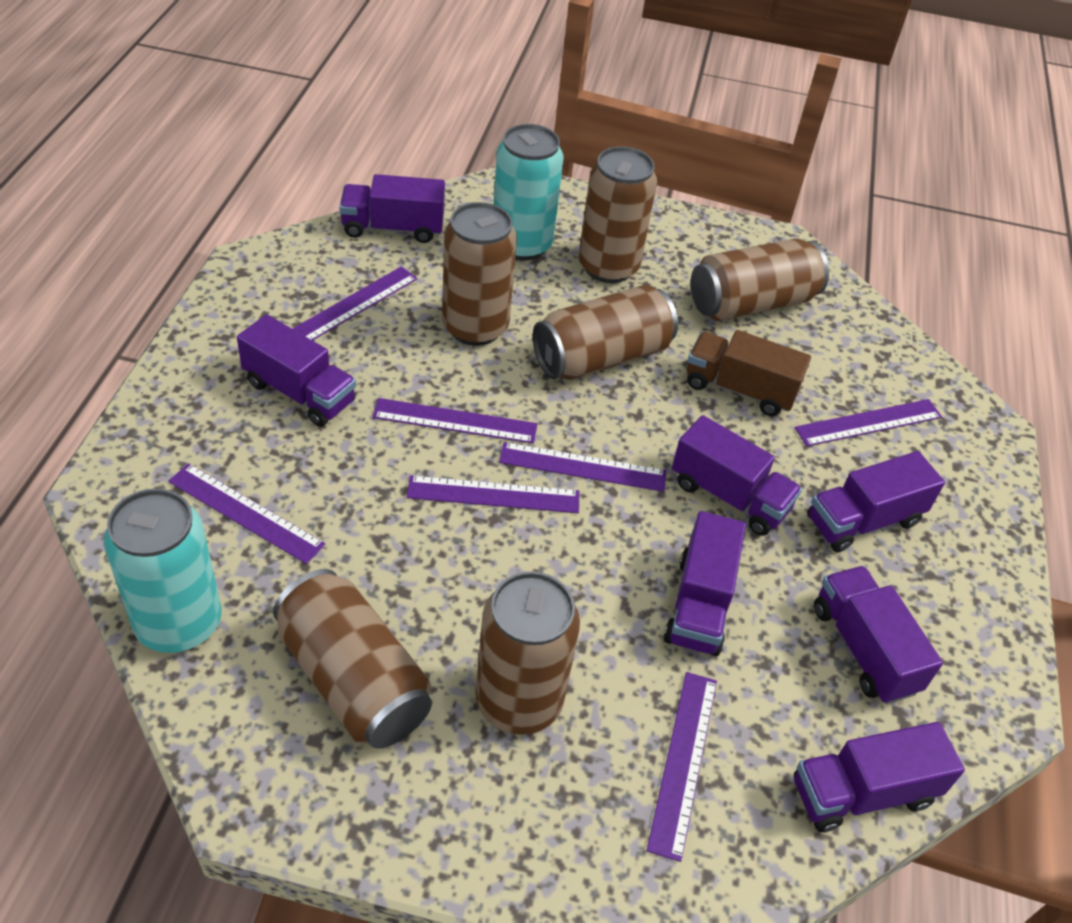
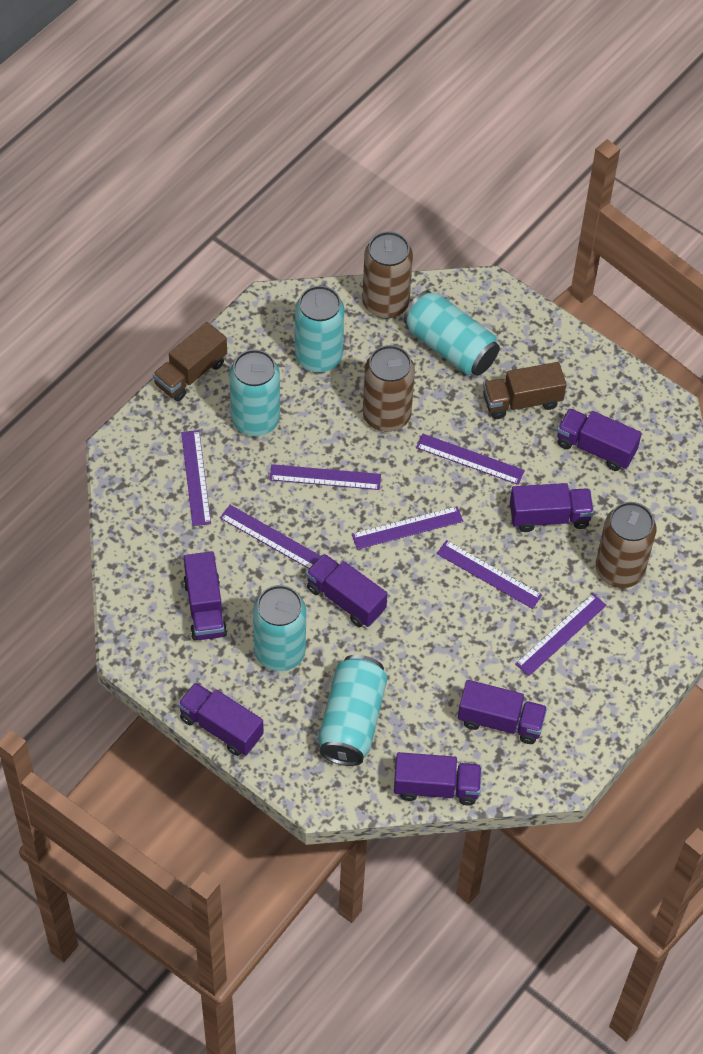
brown can: 6 -> 3
brown truck: 1 -> 2
turquoise can: 2 -> 5

